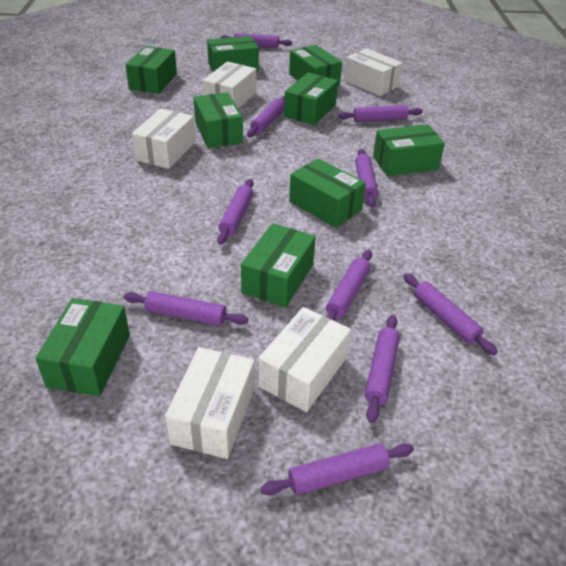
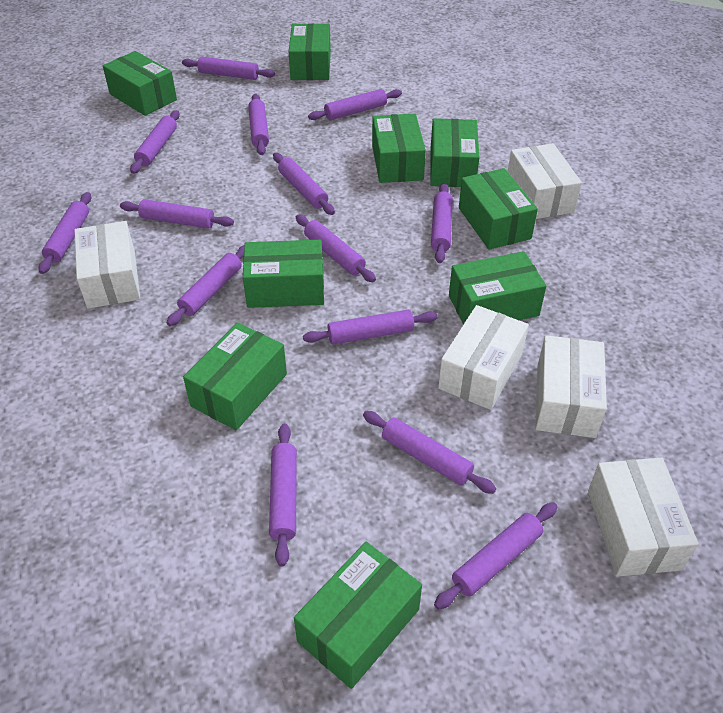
purple rolling pin: 10 -> 14

